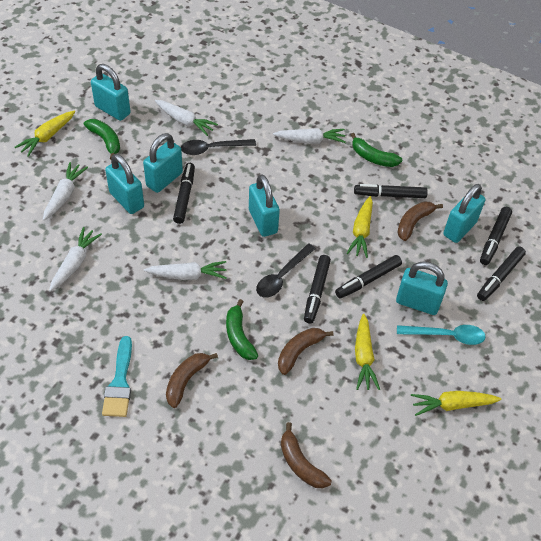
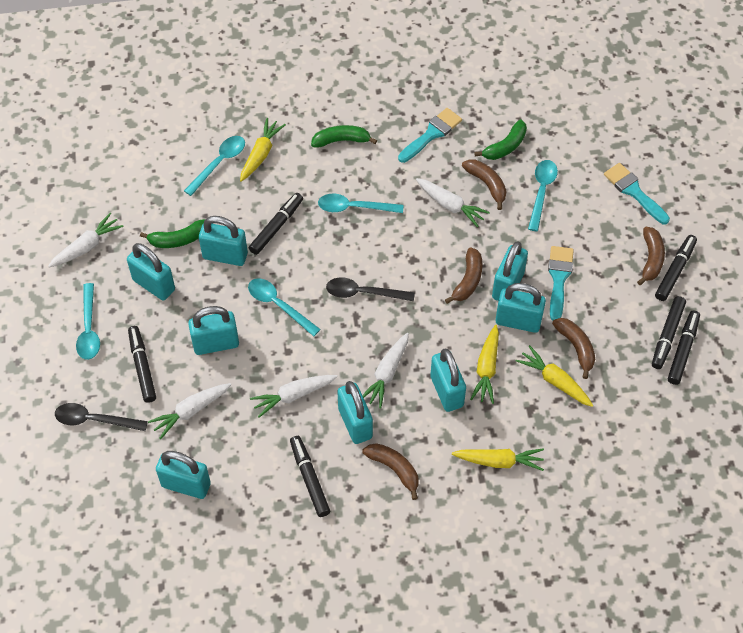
brown banana: 4 -> 5
turquoise brush: 1 -> 3
turquoise padlock: 6 -> 8
turquoise spoon: 1 -> 5

